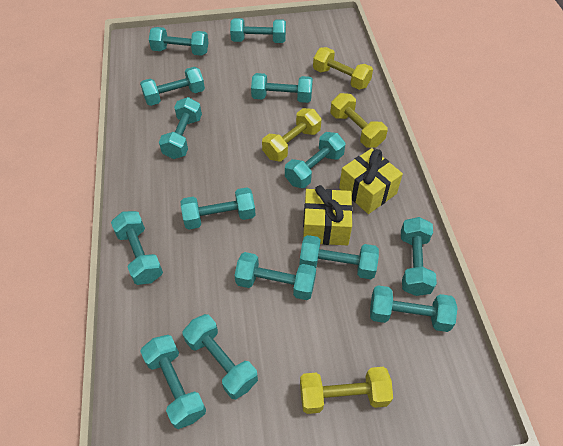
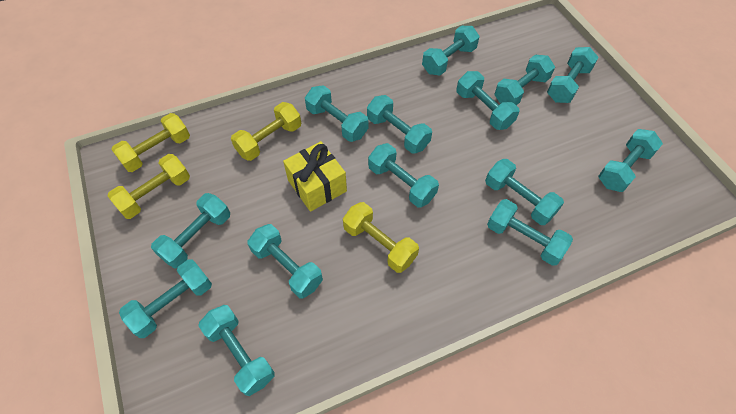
yellow gift: 2 -> 1

